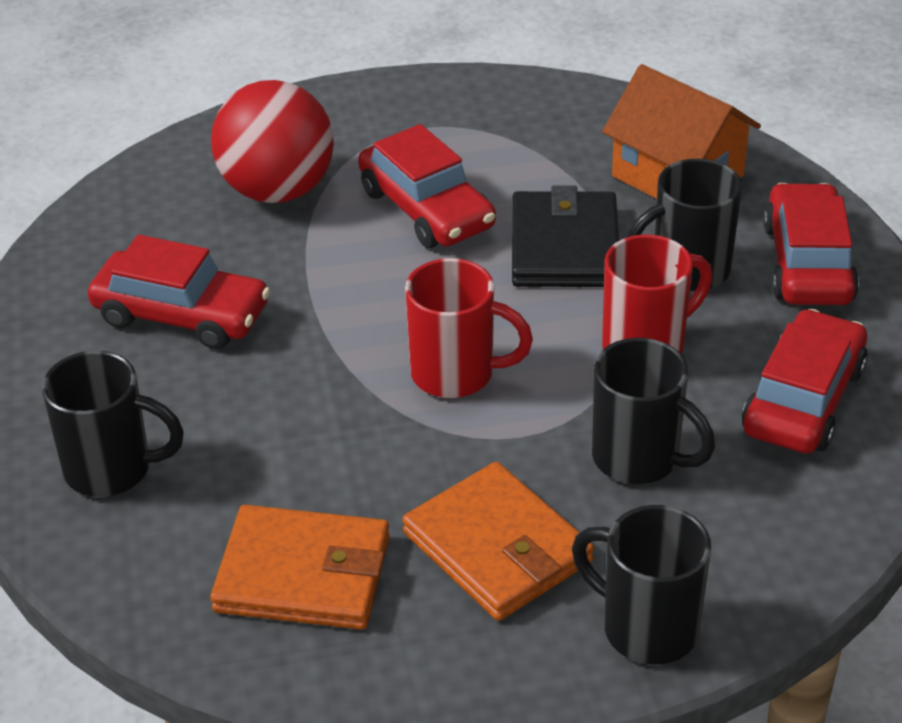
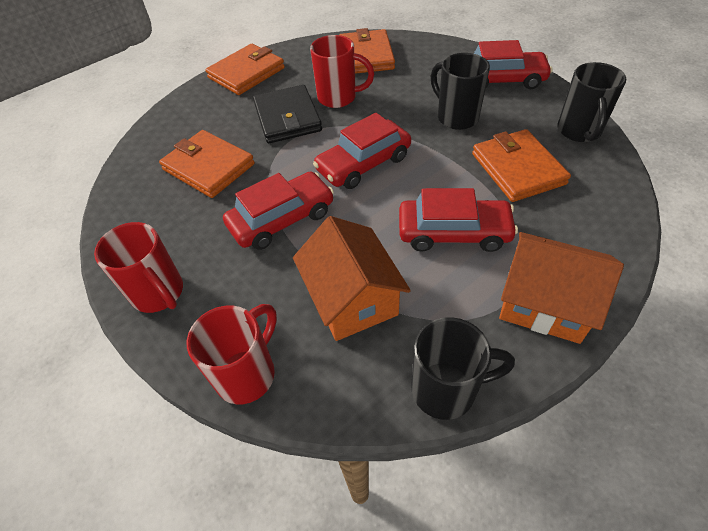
black mug: 4 -> 3
orange house: 1 -> 2
orange wallet: 2 -> 4
red ball: 1 -> 0
red mug: 2 -> 3

